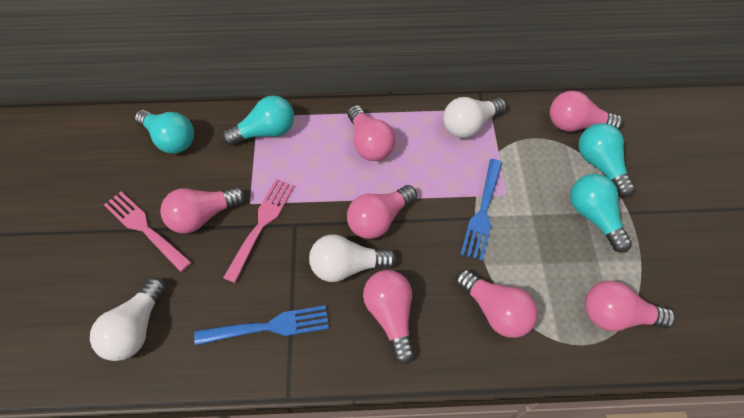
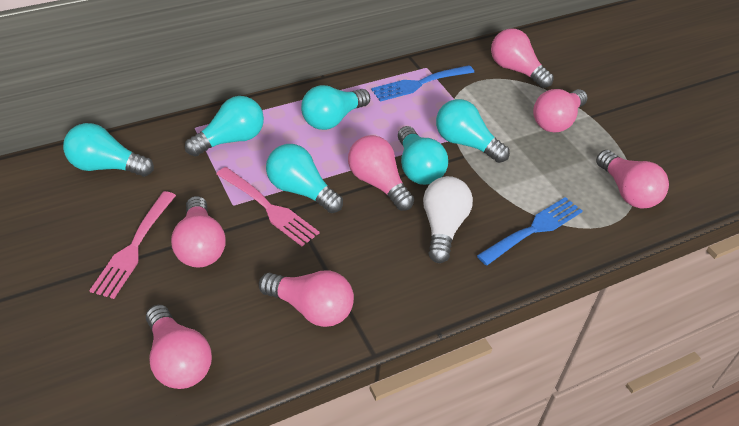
turquoise light bulb: 4 -> 6
white light bulb: 3 -> 1

